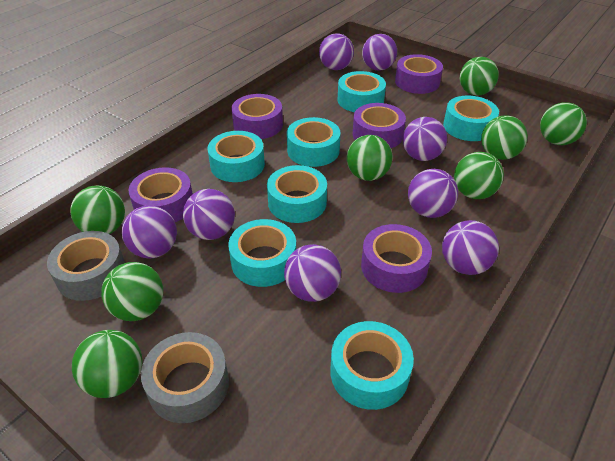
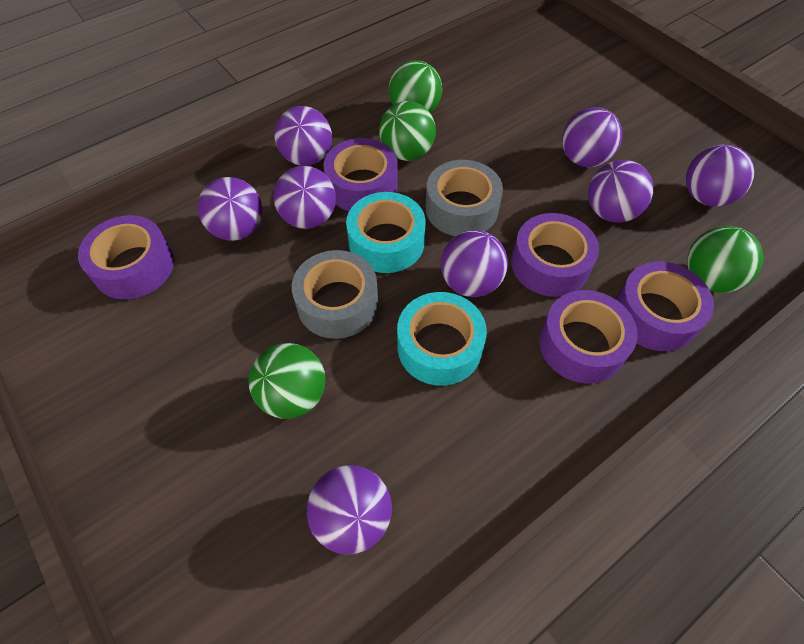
green ball: 8 -> 4
turquoise tape: 7 -> 2

